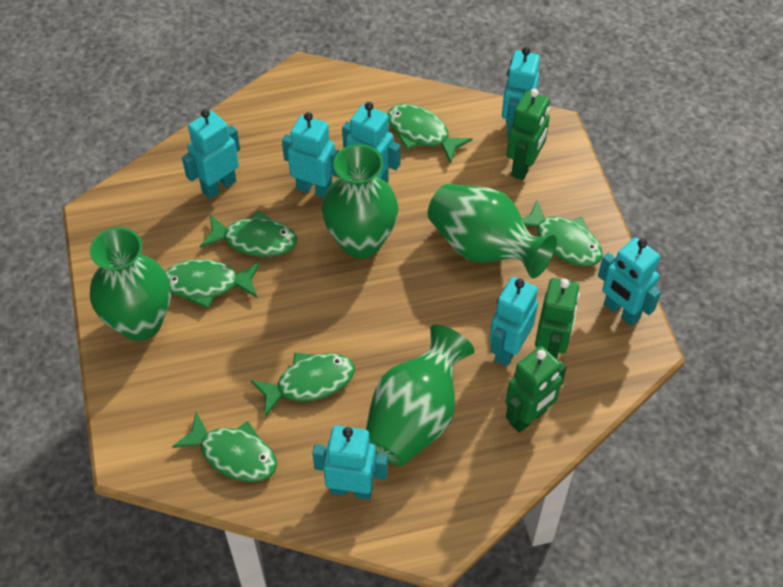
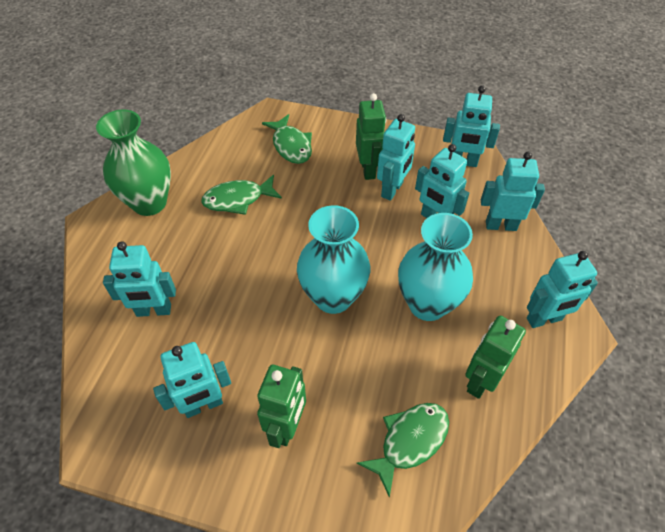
green fish: 6 -> 3
green vase: 4 -> 1
turquoise vase: 0 -> 2

